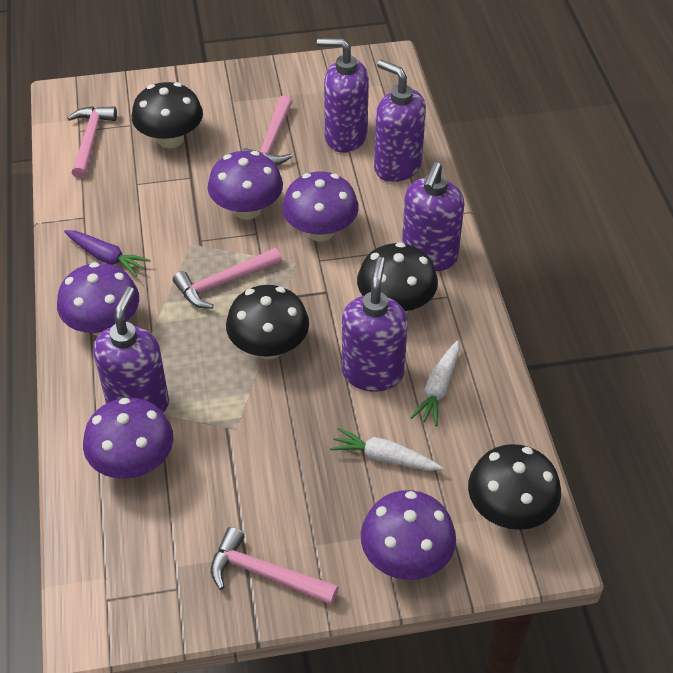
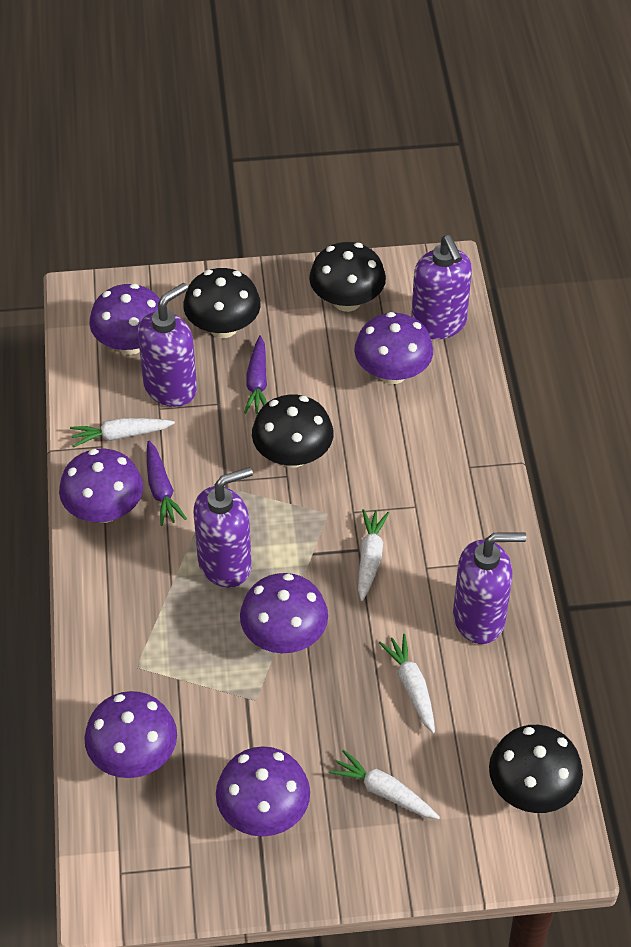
pink hammer: 4 -> 0
purple carrot: 1 -> 2
purple mushroom: 5 -> 6
purple soap dispenser: 5 -> 4
white carrot: 2 -> 4

